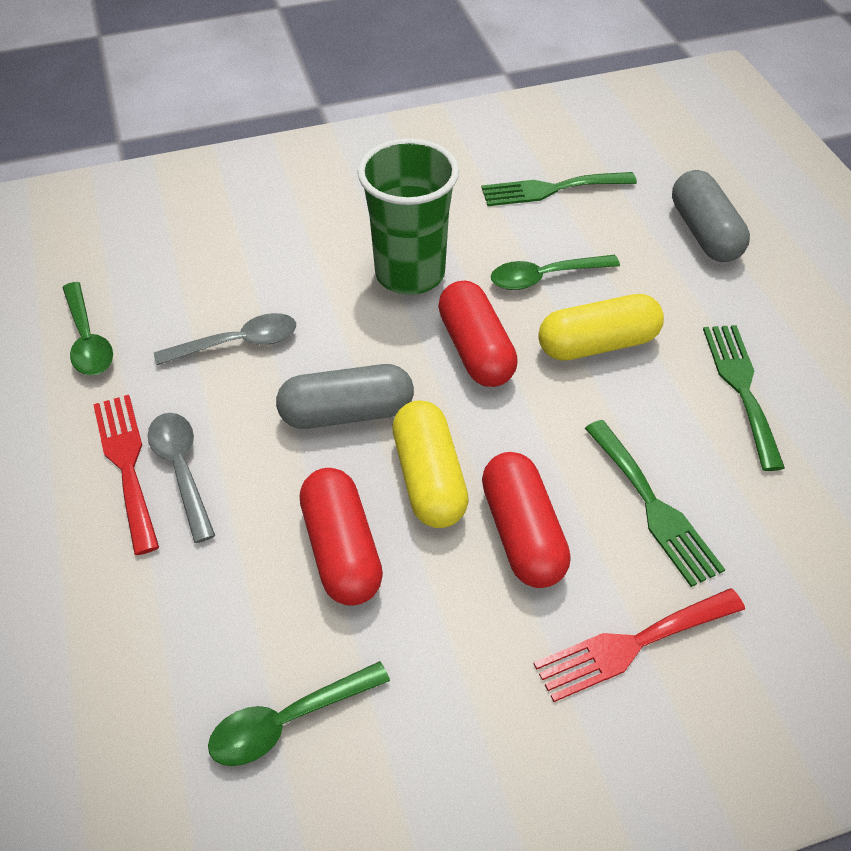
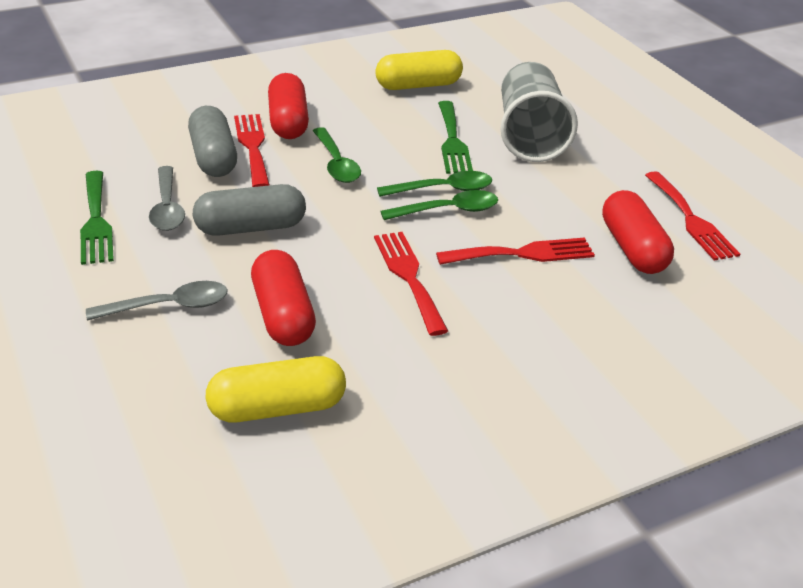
green cup: 1 -> 0
green fork: 3 -> 2
grey cup: 0 -> 1
red fork: 2 -> 4

